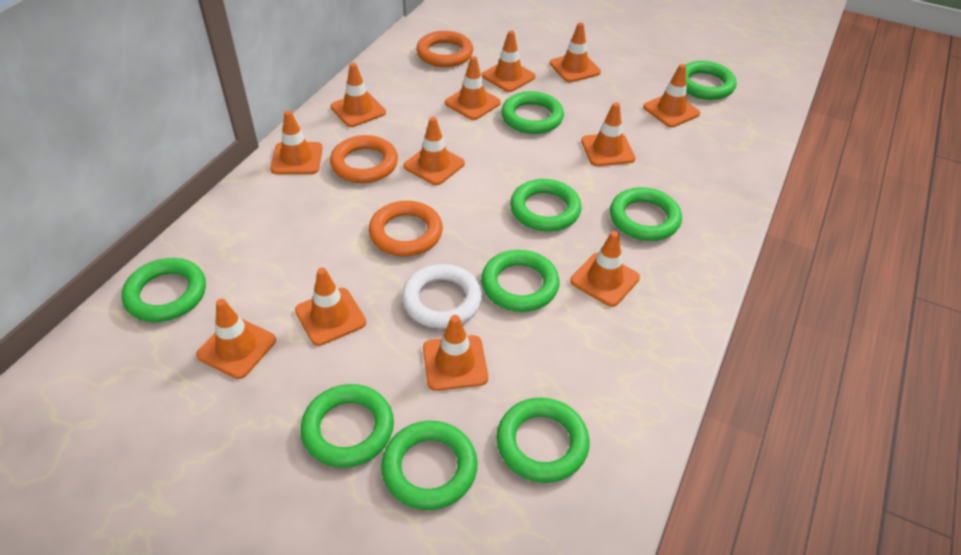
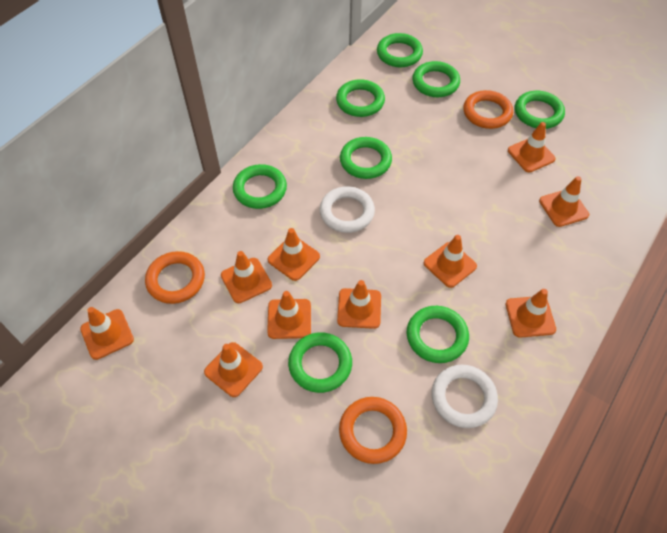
green ring: 9 -> 8
orange traffic cone: 12 -> 10
white ring: 1 -> 2

